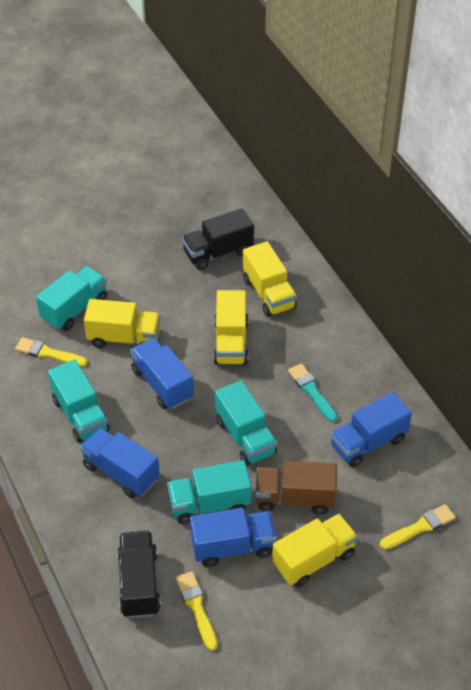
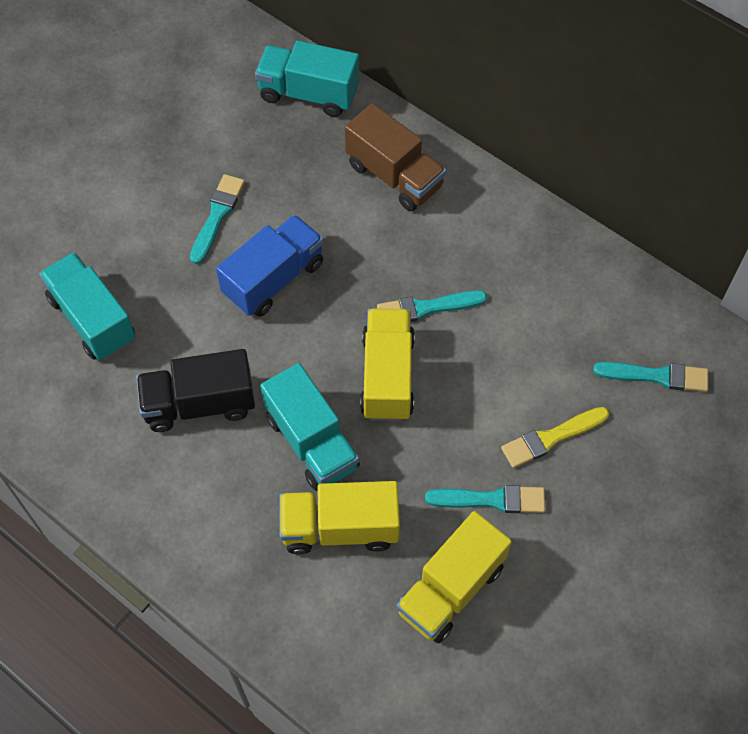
black truck: 2 -> 1
blue truck: 4 -> 1
turquoise brush: 1 -> 4
turquoise truck: 4 -> 3
yellow brush: 3 -> 1
yellow truck: 4 -> 3

